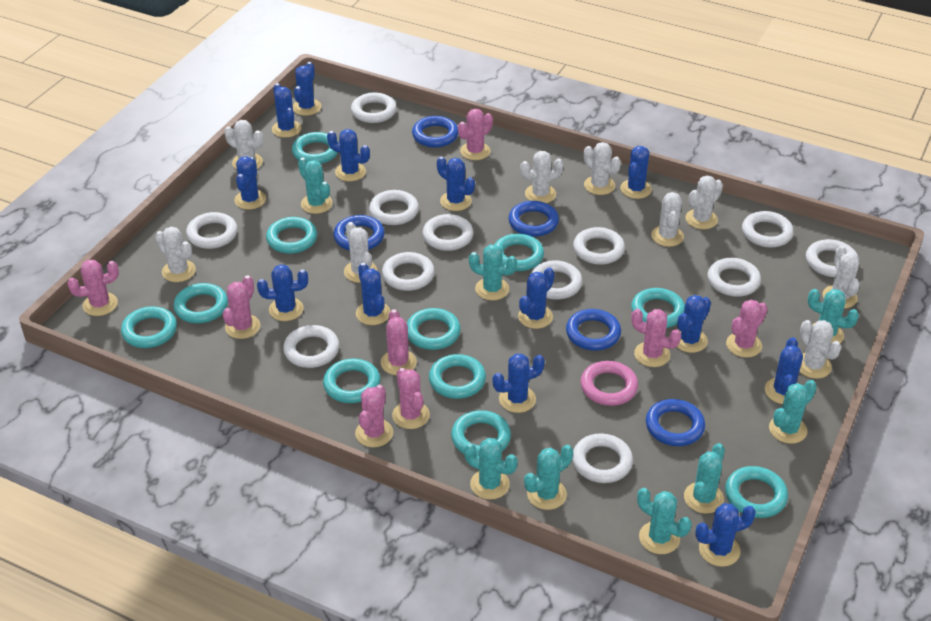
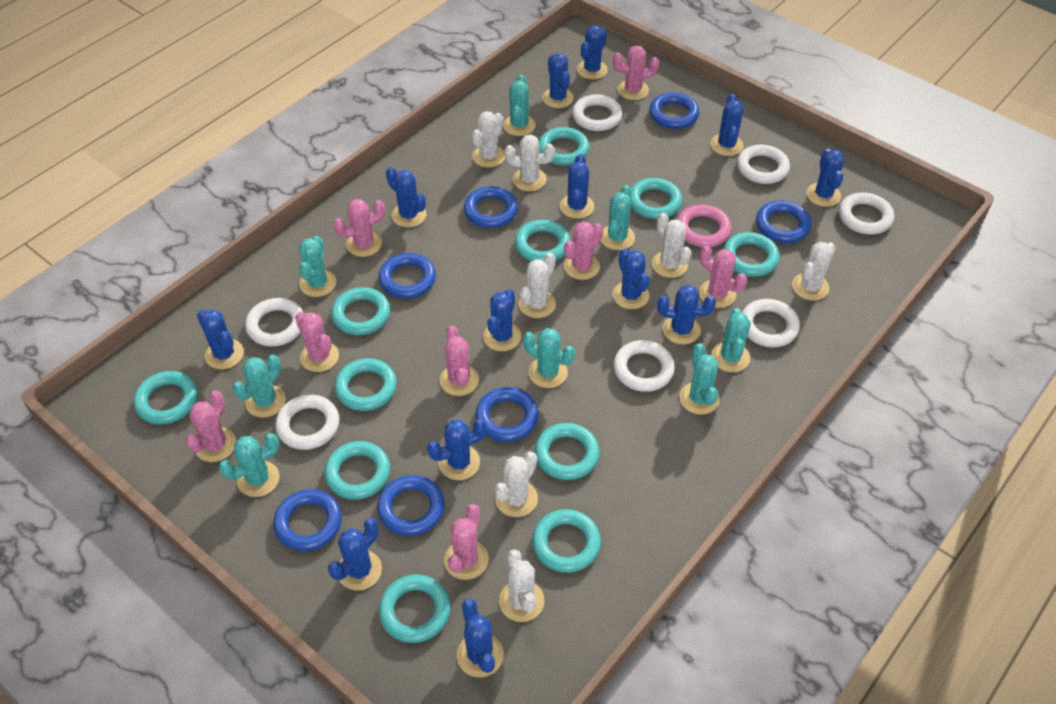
blue ring: 5 -> 7
white cactus: 9 -> 7
white ring: 12 -> 7

